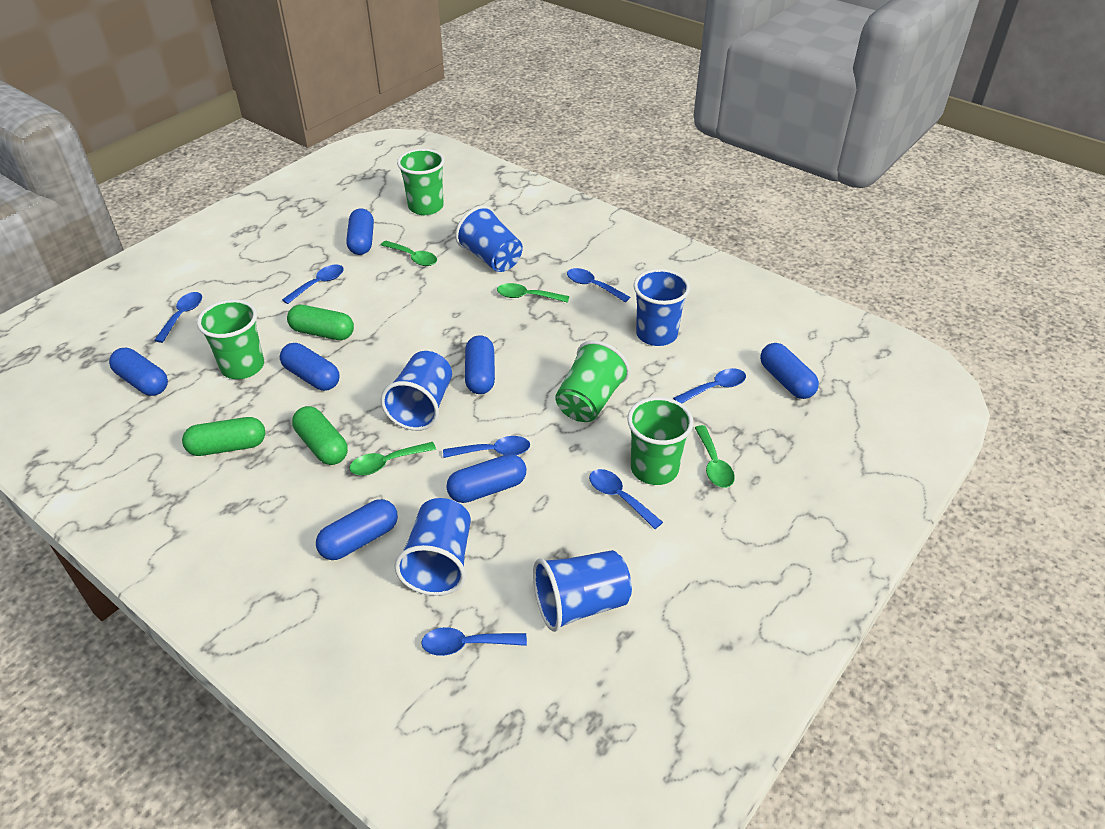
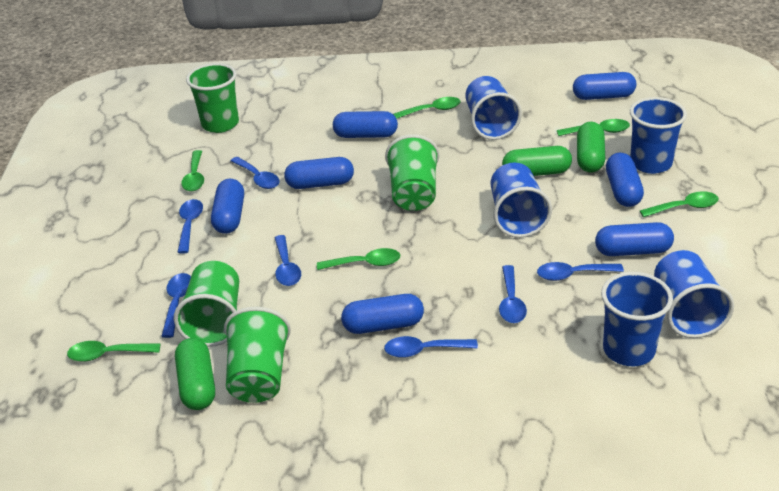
green spoon: 4 -> 6

